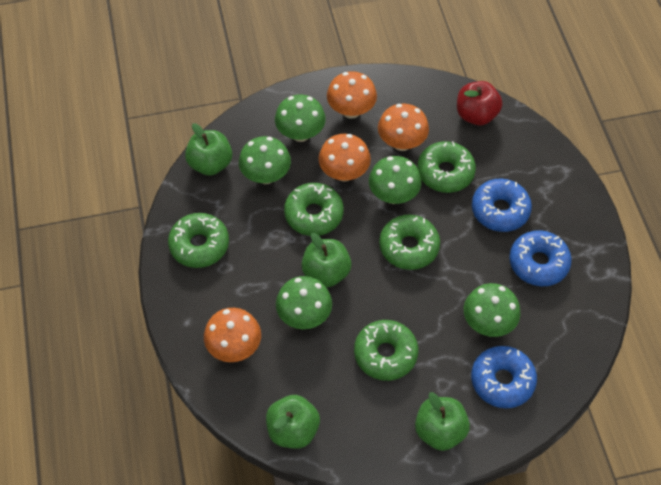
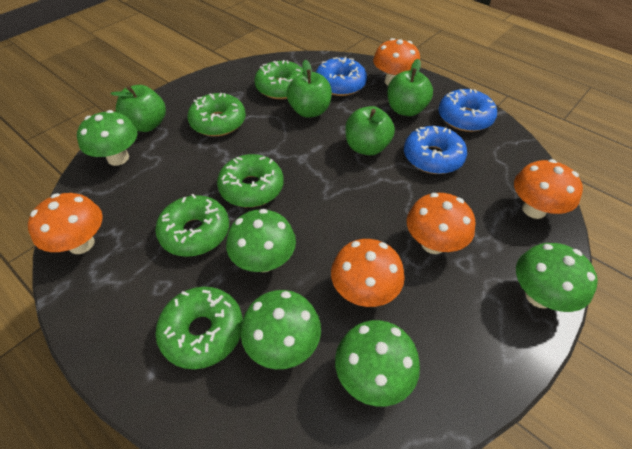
orange mushroom: 4 -> 5
red apple: 1 -> 0

